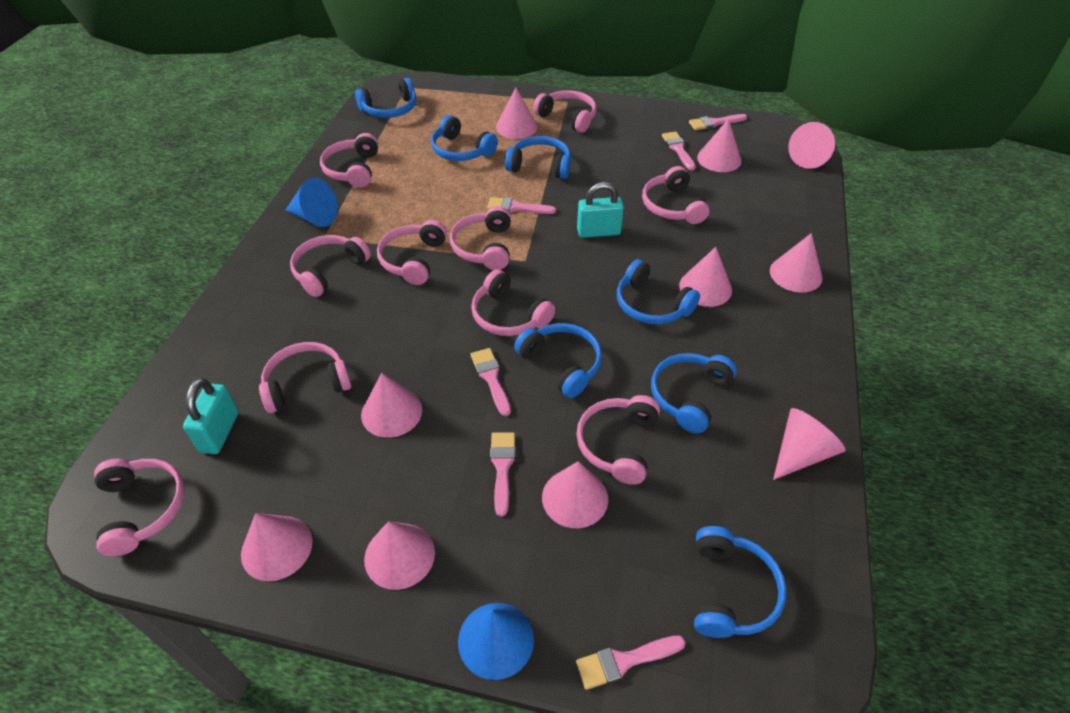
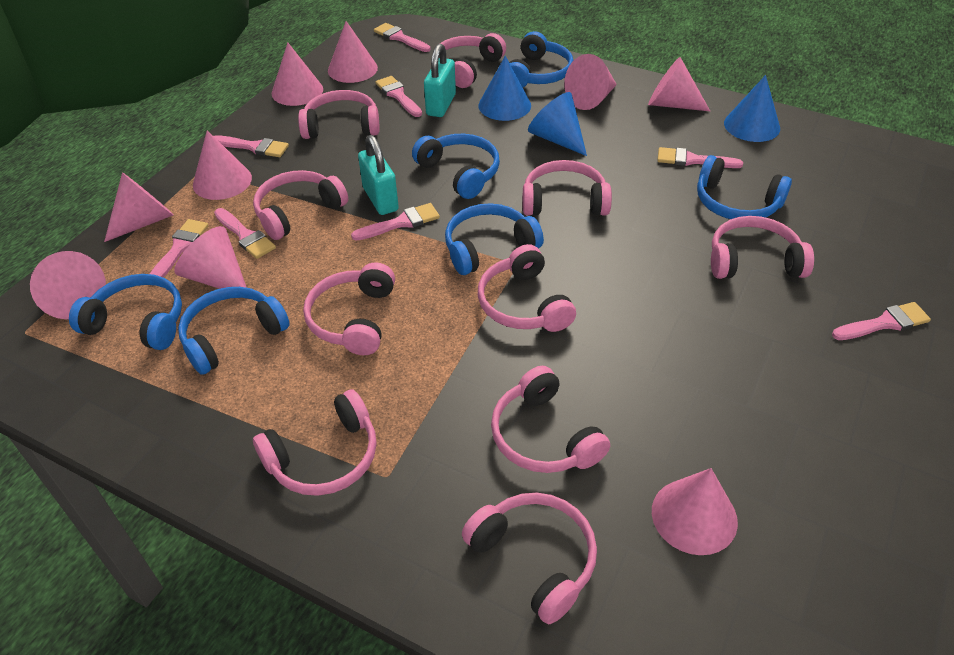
blue cone: 2 -> 3
blue headphones: 7 -> 6
pink brush: 6 -> 8
pink cone: 10 -> 9

